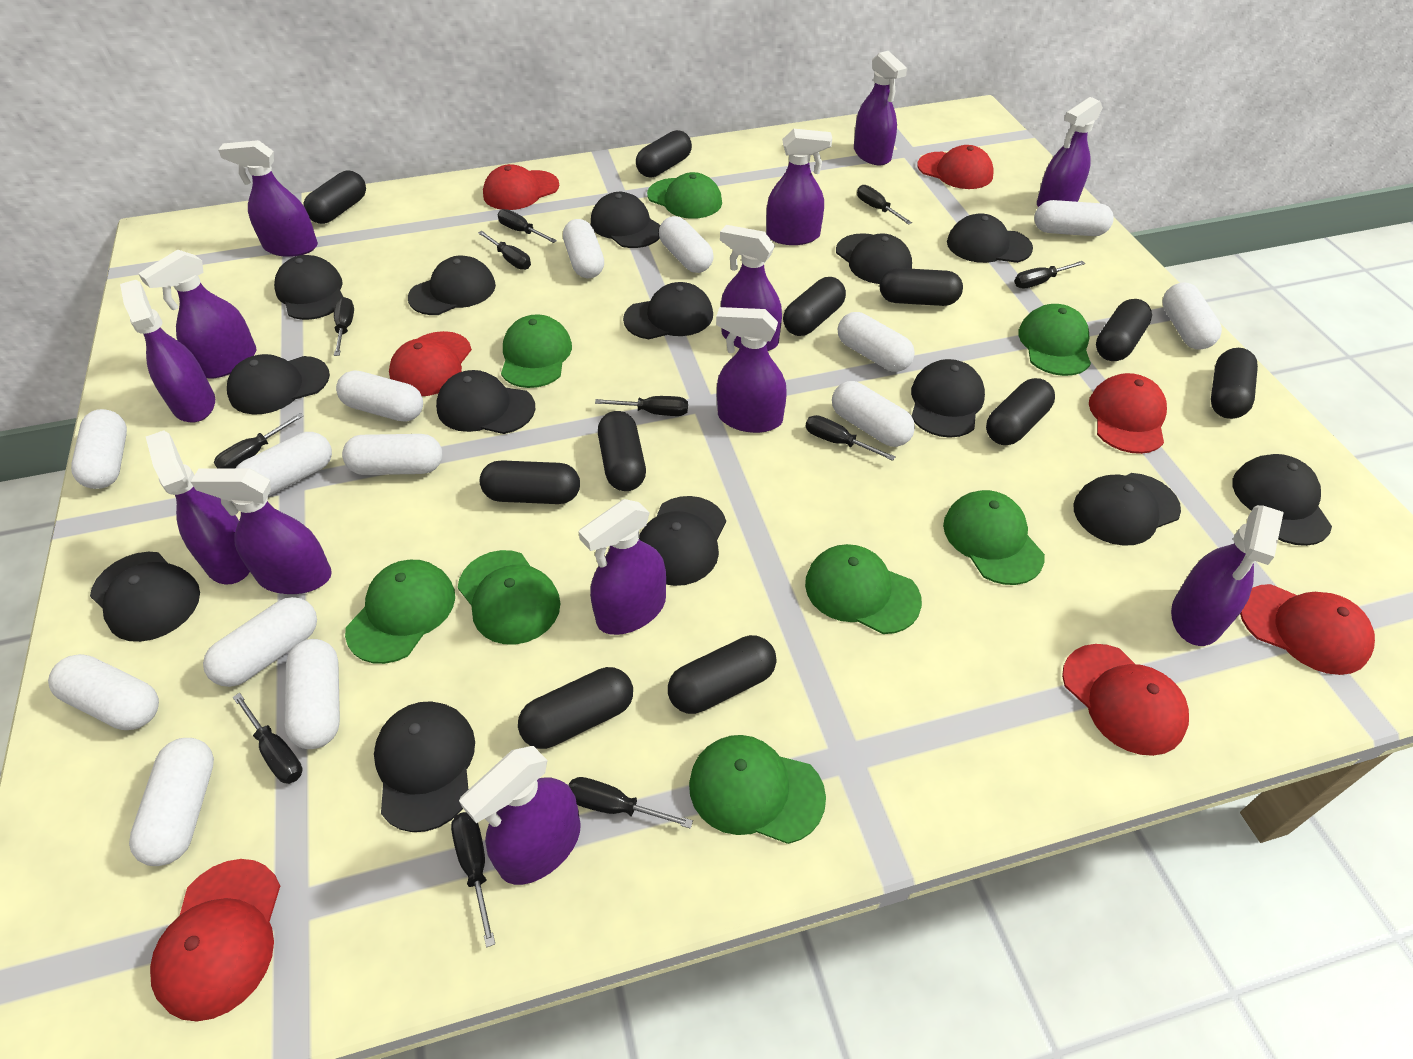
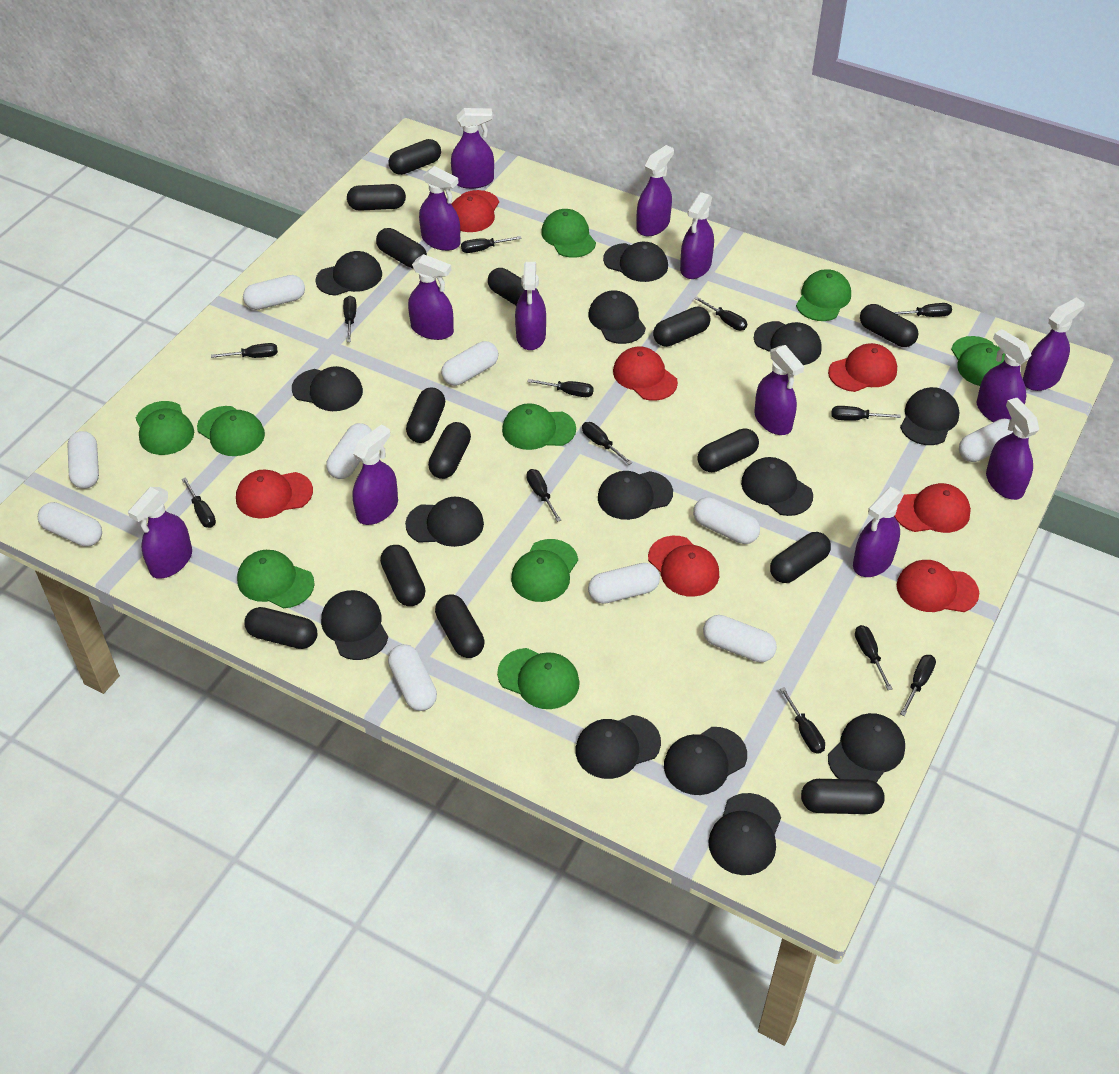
black capsule: 11 -> 14
black screwdriver: 11 -> 13
green cap: 8 -> 9
white capsule: 14 -> 10

